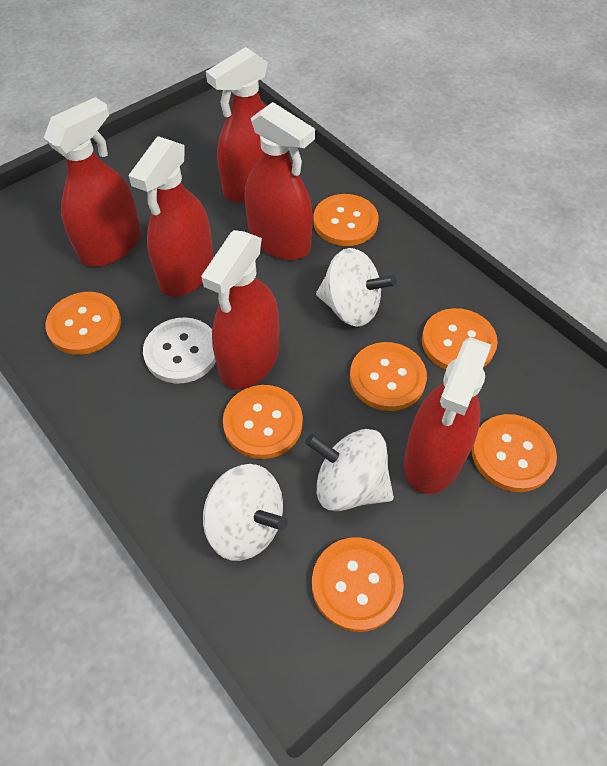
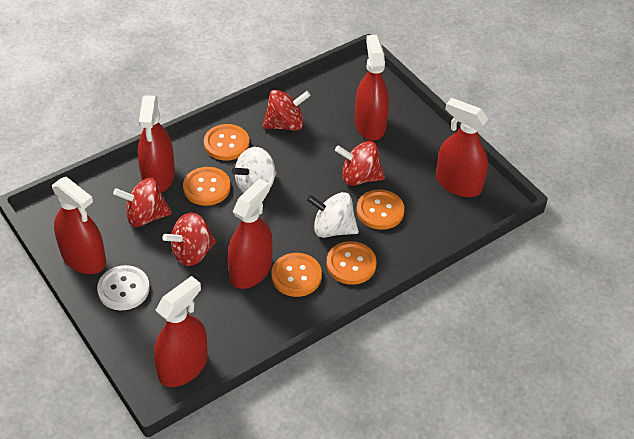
orange button: 7 -> 5
red spinning top: 0 -> 4
white spinning top: 3 -> 2

